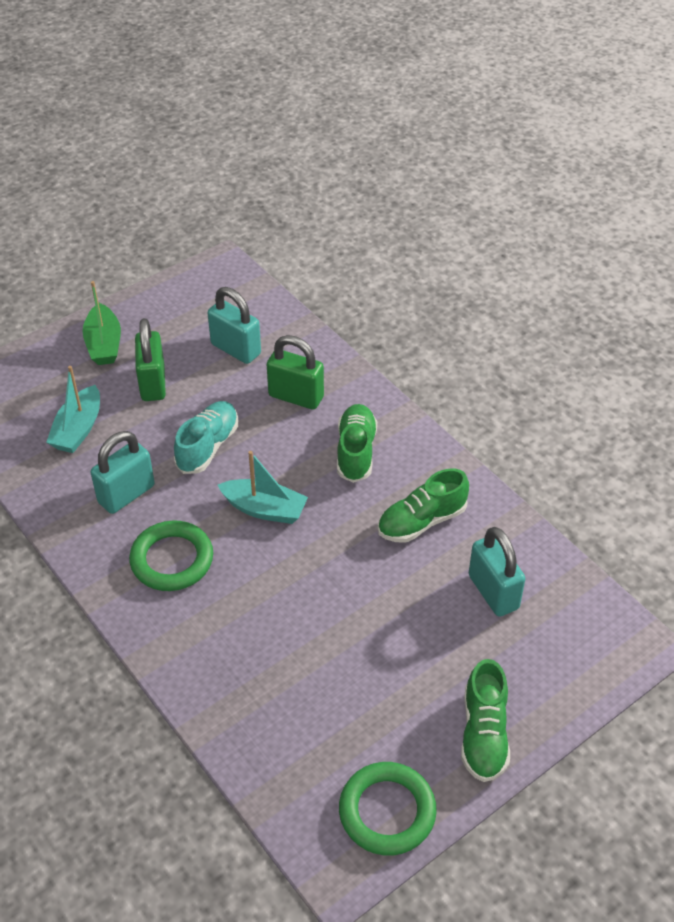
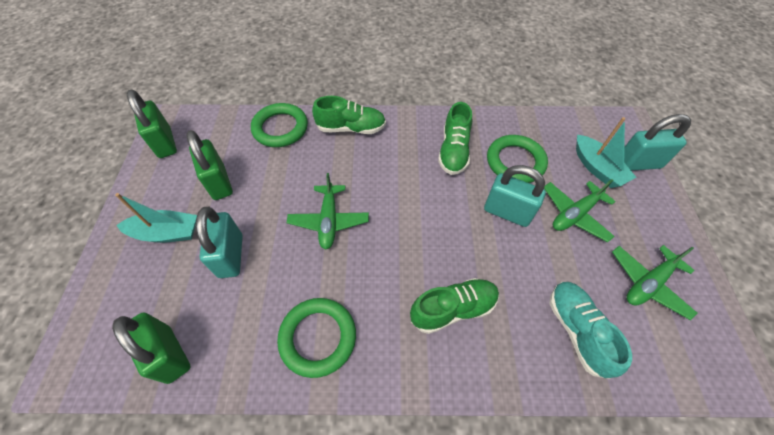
green boat: 1 -> 0
green padlock: 2 -> 3
green plane: 0 -> 3
green ring: 2 -> 3

